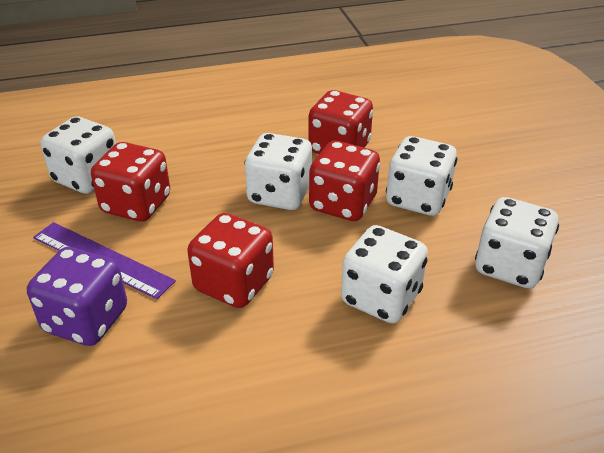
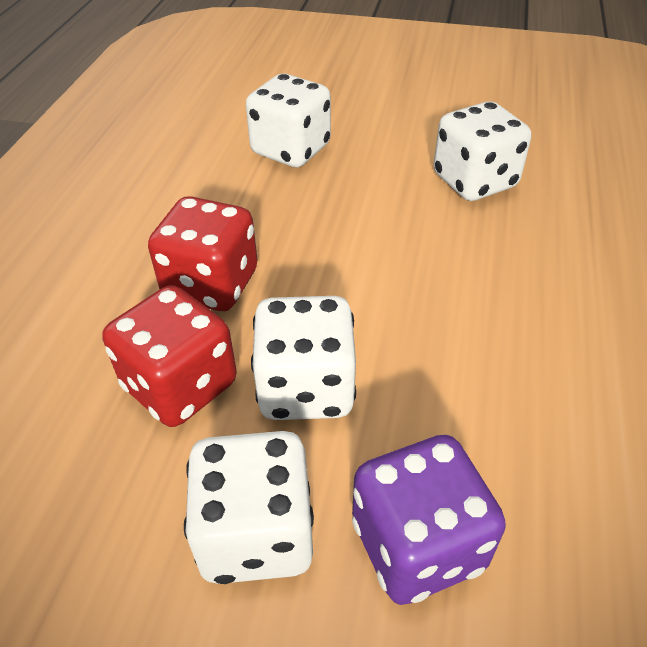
purple ruler: 1 -> 0
red dice: 4 -> 2
white dice: 5 -> 4

